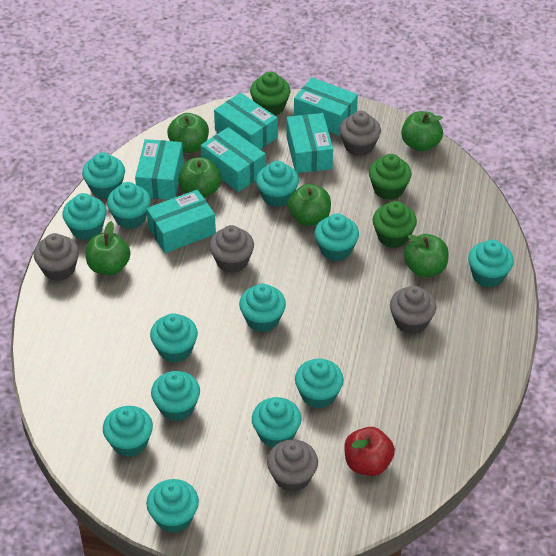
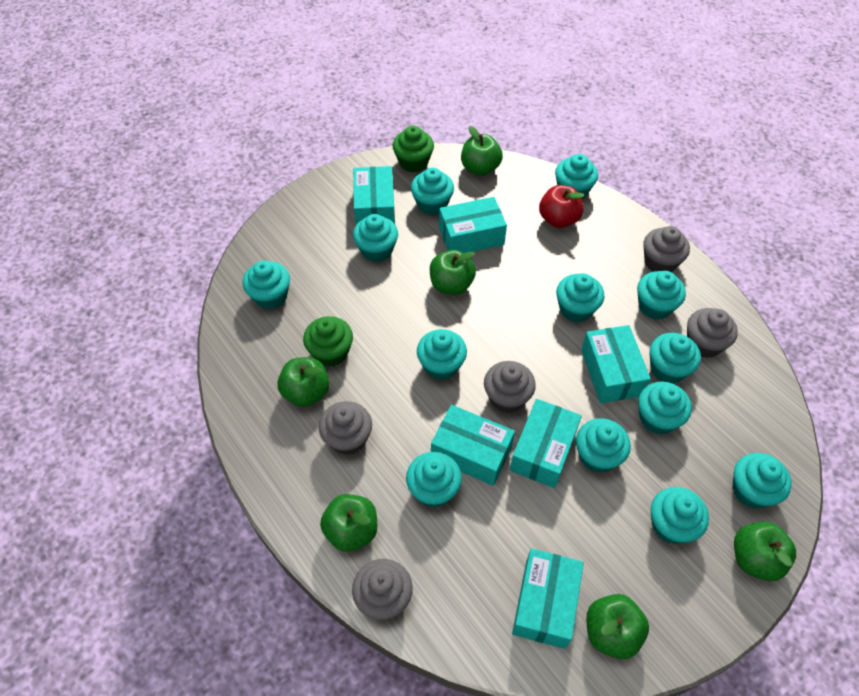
green cupcake: 3 -> 2

